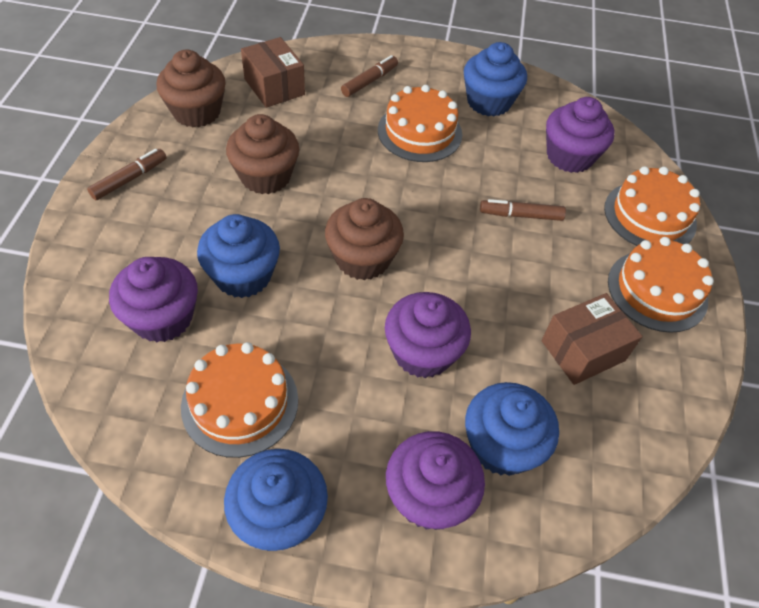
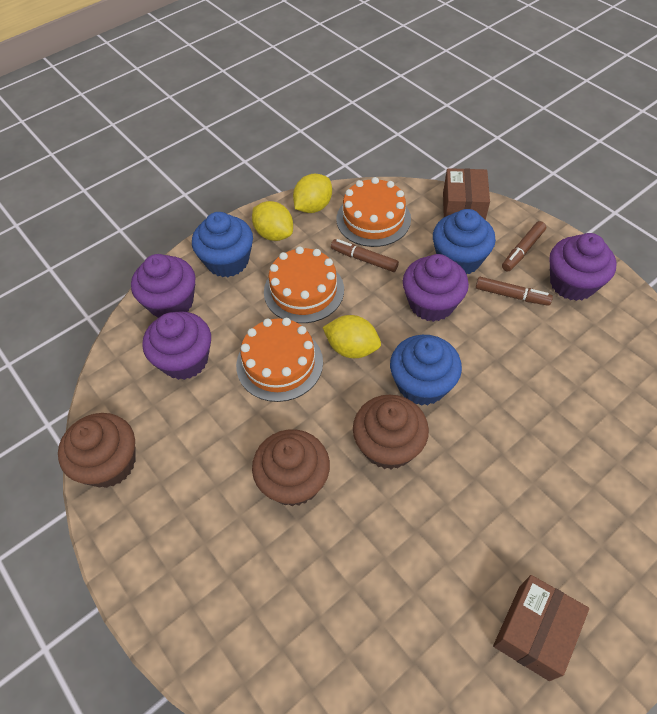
blue cupcake: 4 -> 3
orange cake: 4 -> 3
yellow lemon: 0 -> 3

